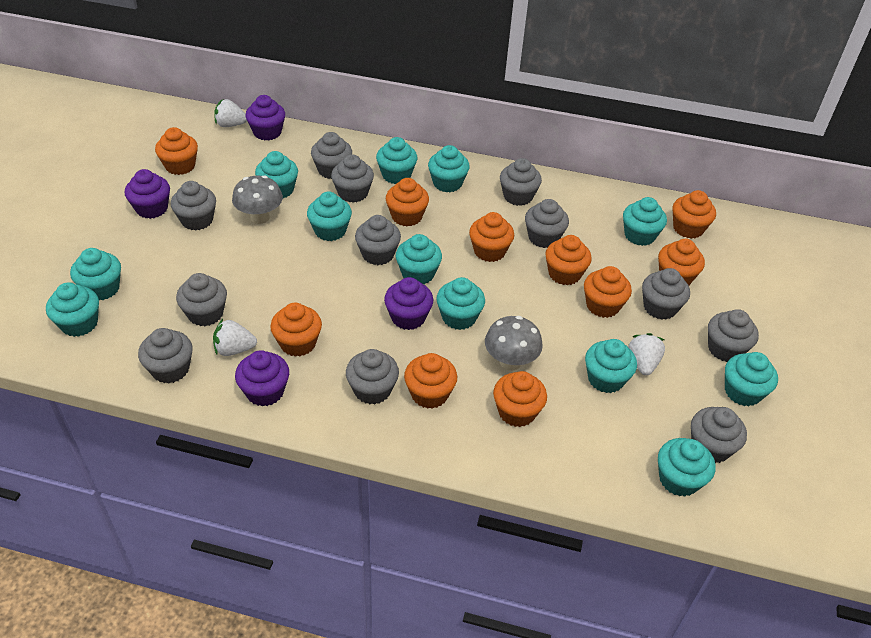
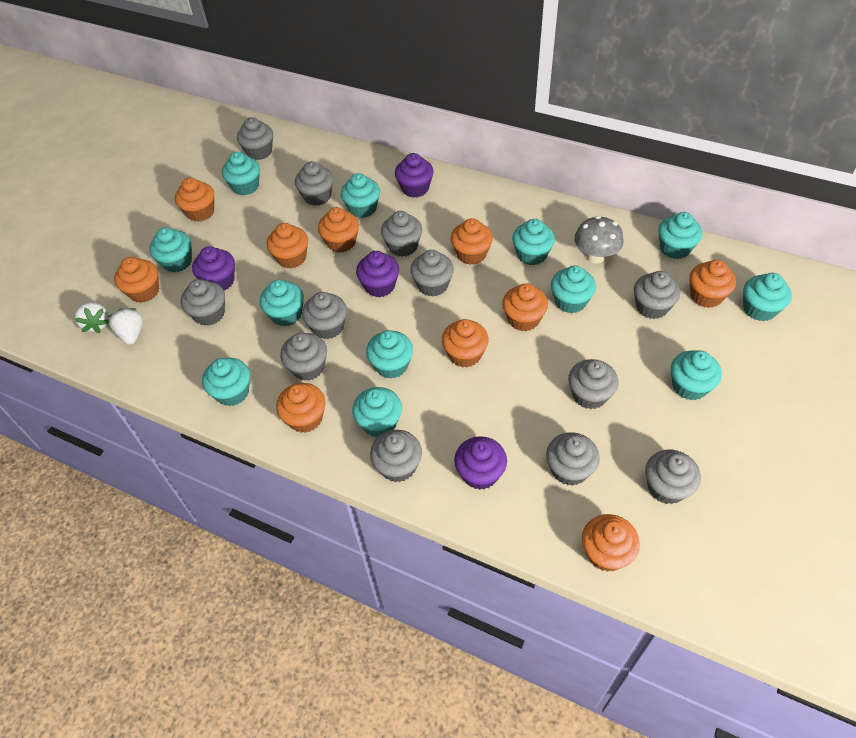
grey mushroom: 2 -> 1
white strawberry: 3 -> 2

